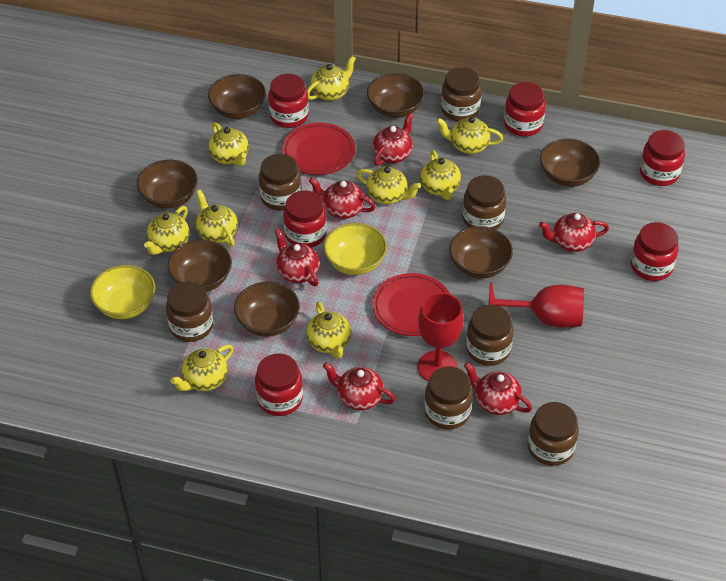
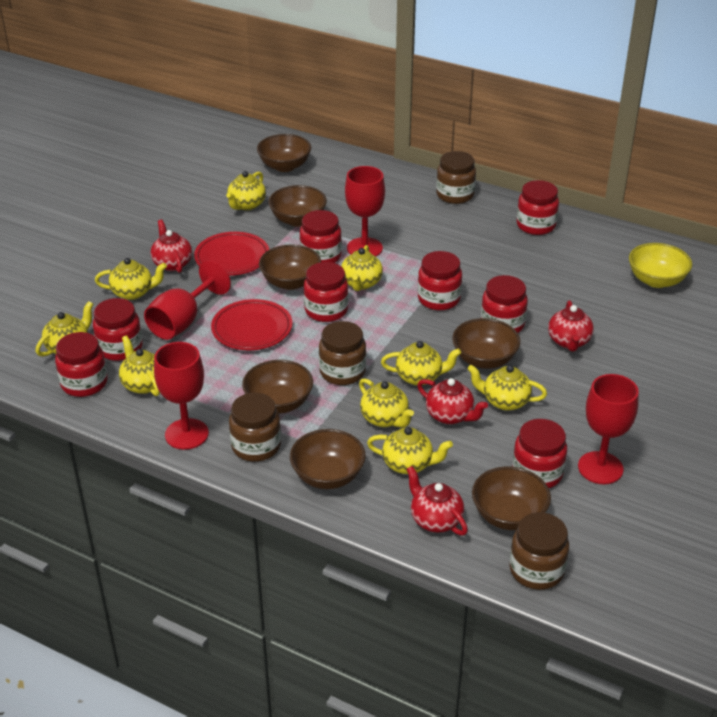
brown jar: 7 -> 4
red goblet: 2 -> 4
red jar: 6 -> 8
red teapot: 6 -> 4
yellow bowl: 2 -> 1

